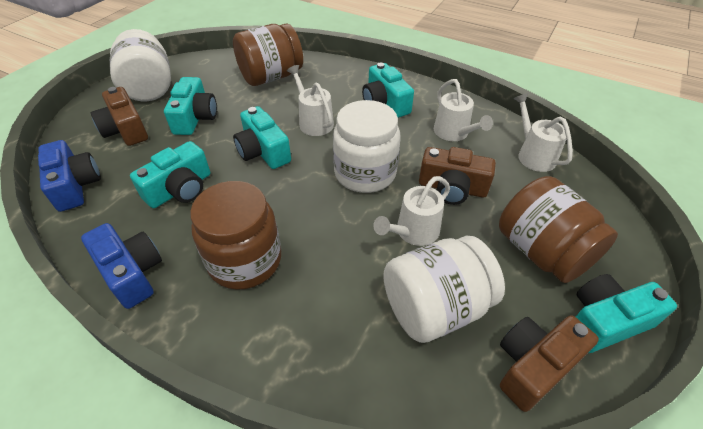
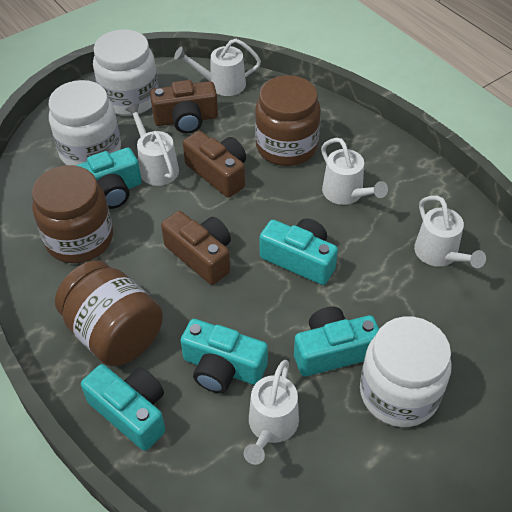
blue camera: 2 -> 0
white watering can: 4 -> 5

